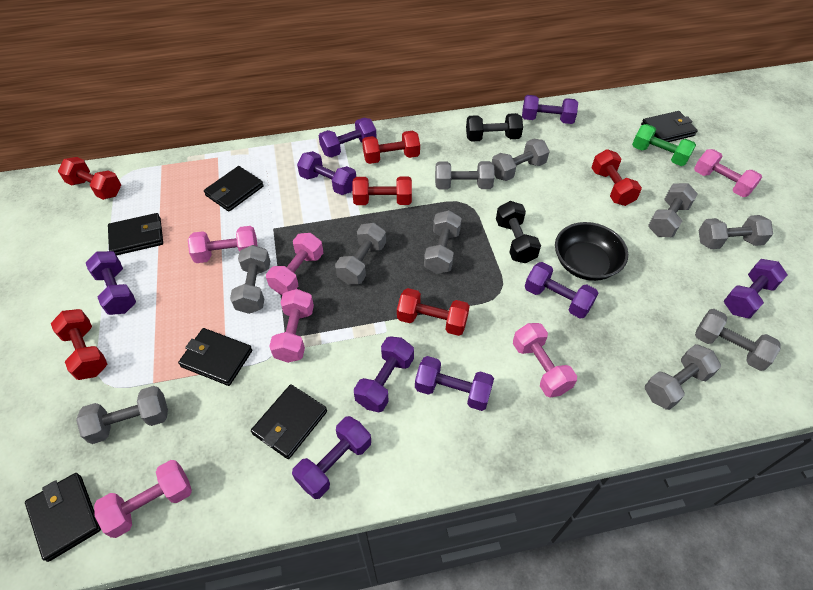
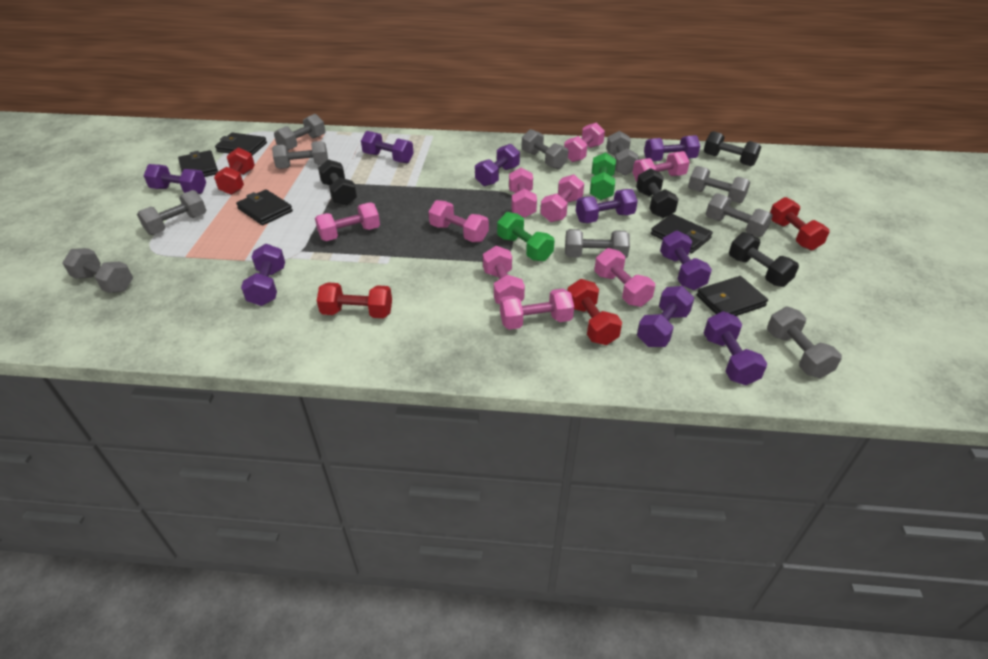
black bowl: 1 -> 0
black dumbbell: 2 -> 4
black wallet: 6 -> 5
green dumbbell: 1 -> 2
pink dumbbell: 6 -> 9
red dumbbell: 6 -> 4

